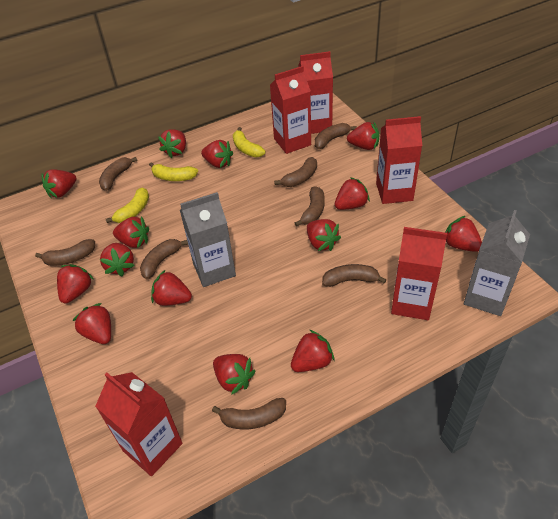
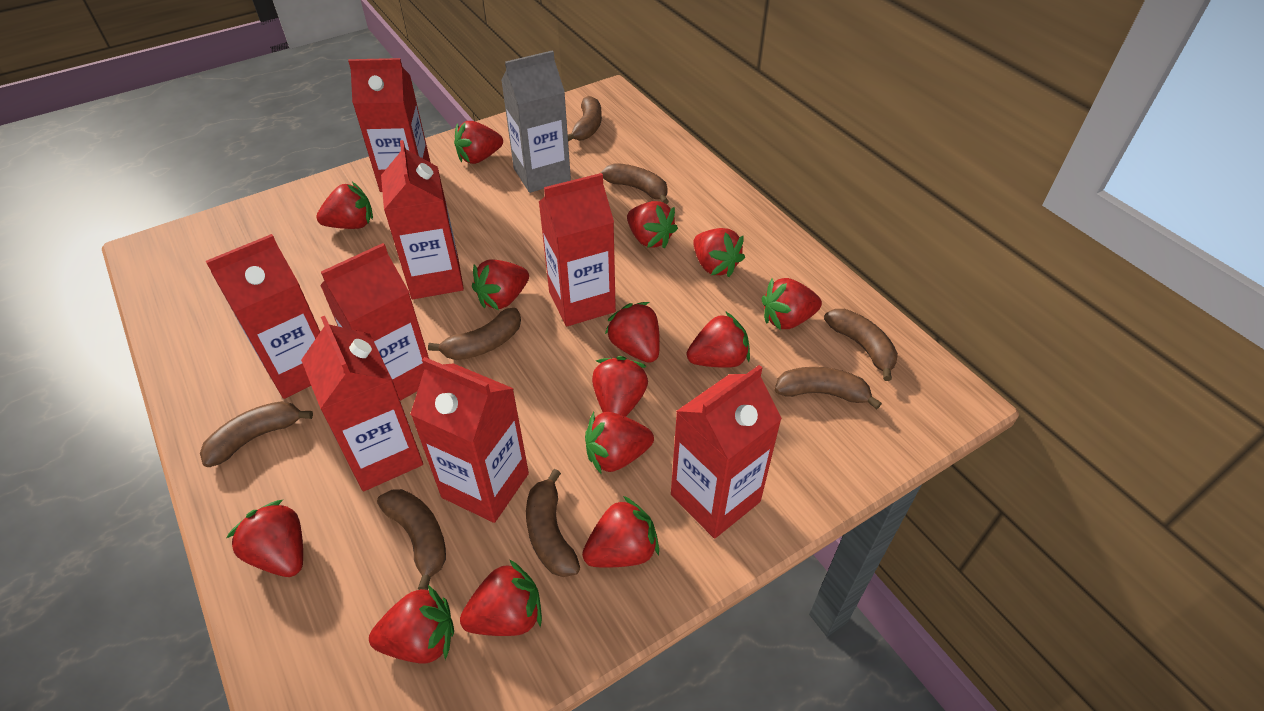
grey carton: 2 -> 1
red carton: 5 -> 8
yellow banana: 3 -> 0

